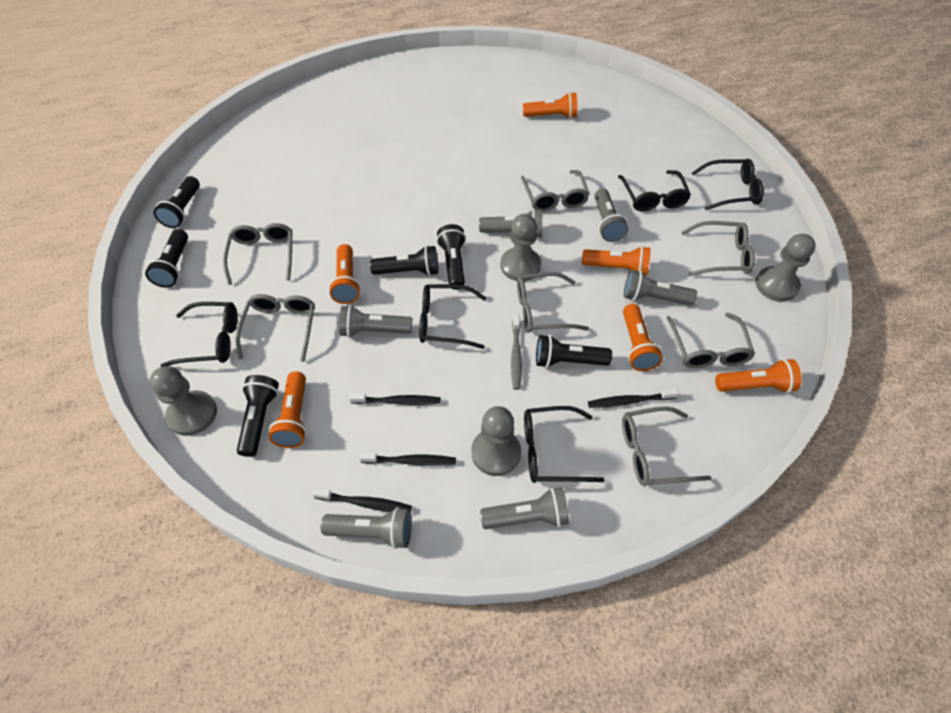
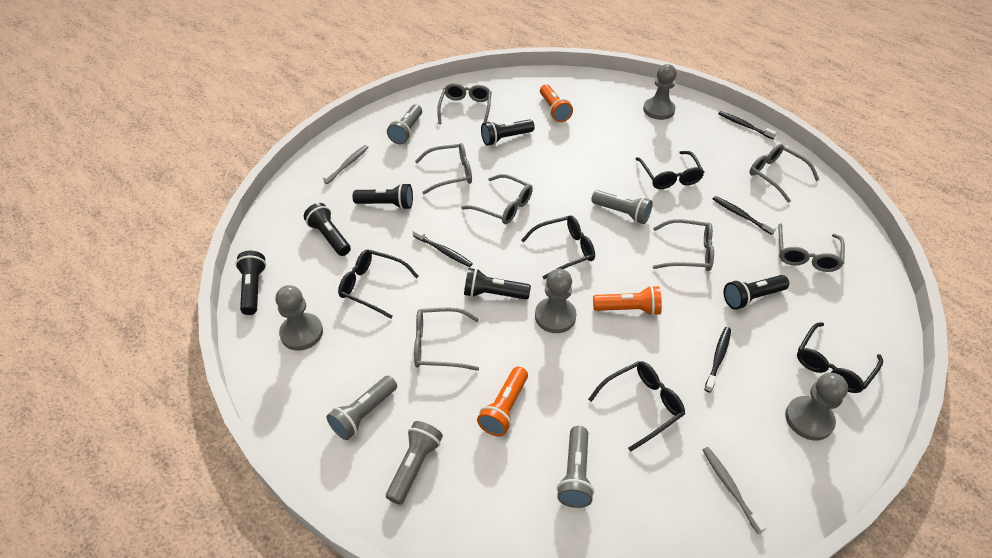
grey flashlight: 6 -> 5
grey toothbrush: 1 -> 2
orange flashlight: 6 -> 3

